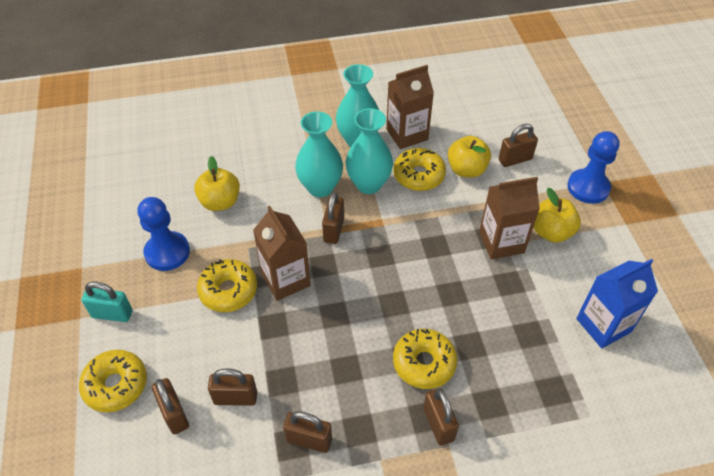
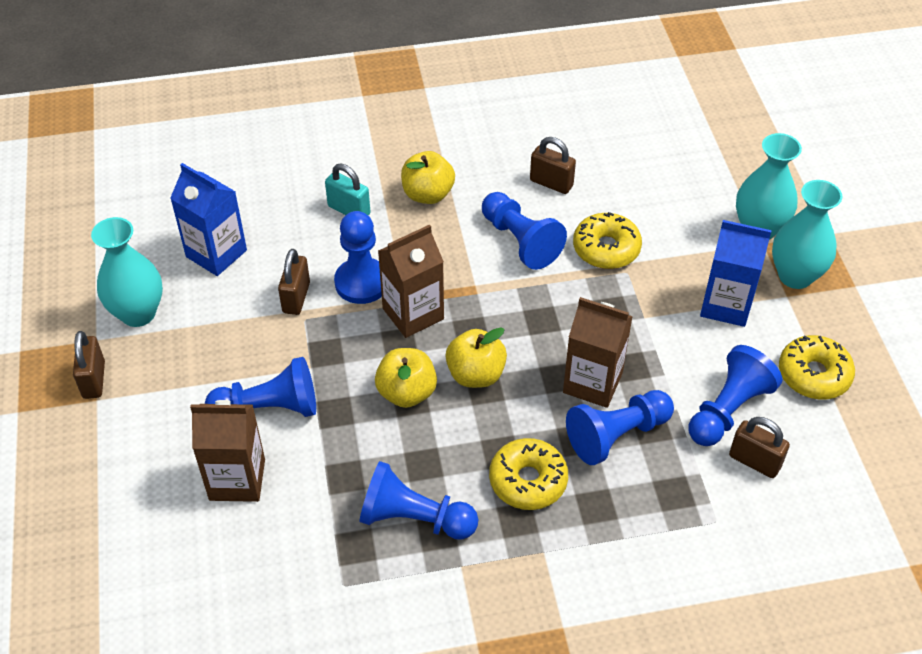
blue carton: 1 -> 2
blue pawn: 2 -> 6
brown padlock: 6 -> 4
yellow donut: 4 -> 3

